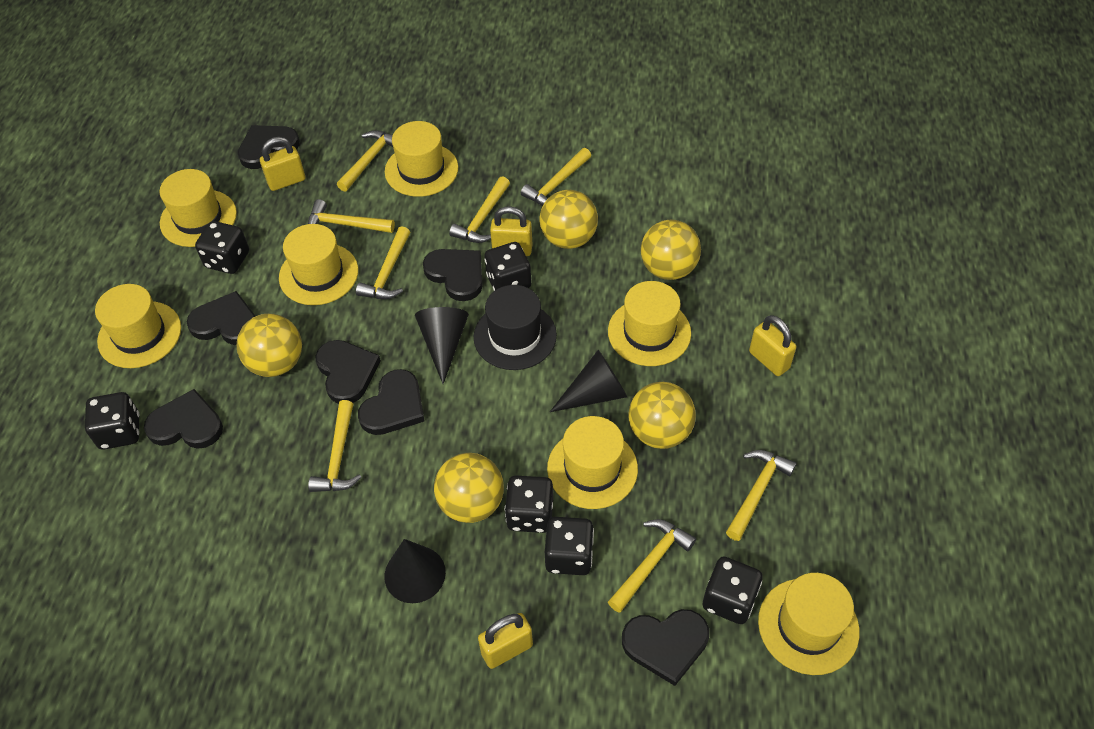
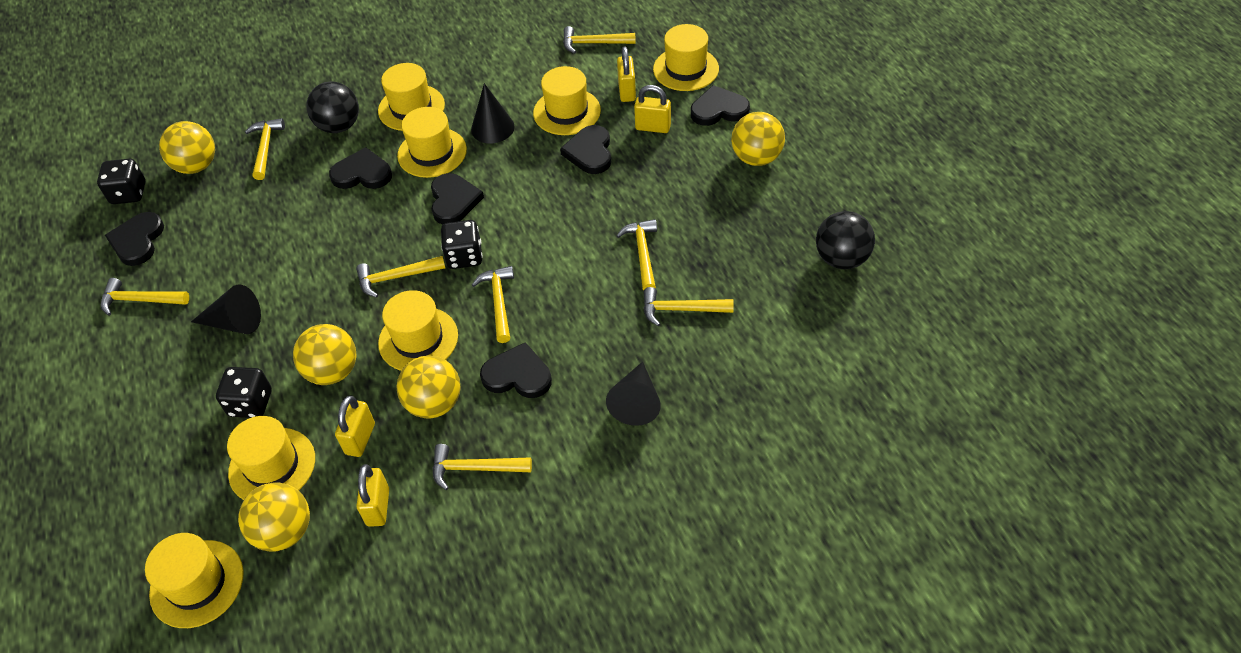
black ball: 0 -> 2
black dice: 6 -> 3
black hat: 1 -> 0
black heart: 7 -> 6

